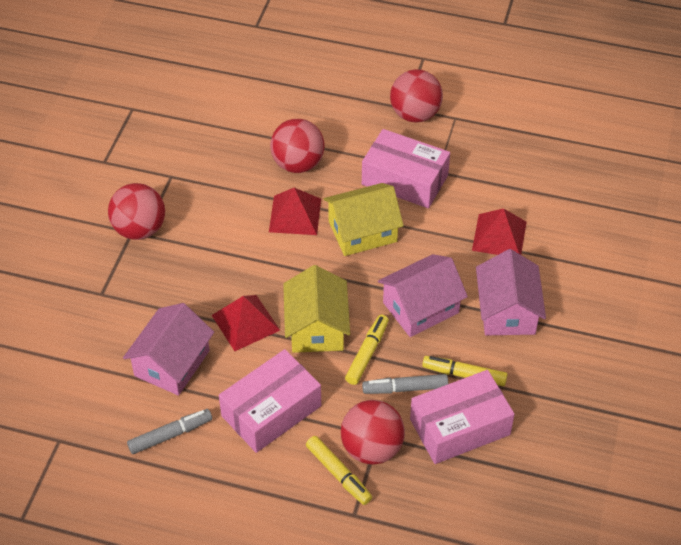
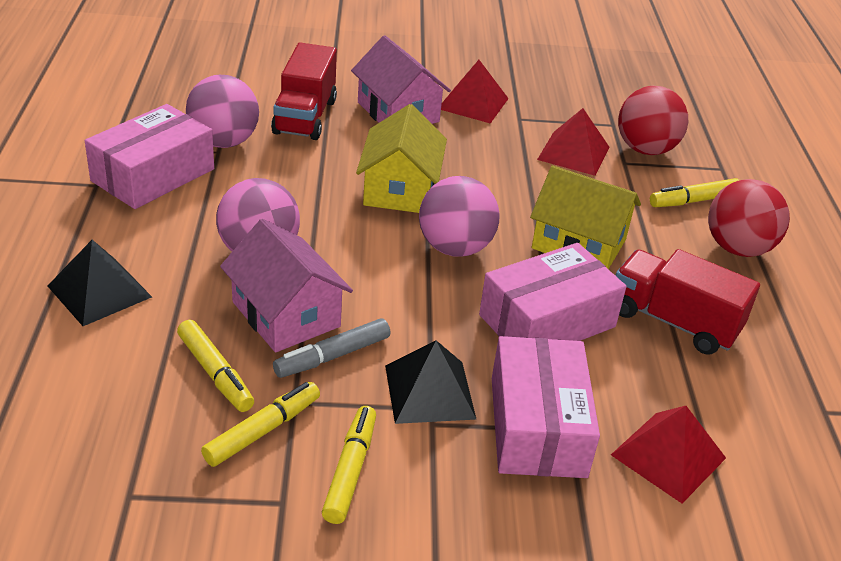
black pyramid: 0 -> 2
grey marker: 2 -> 1
pink ball: 0 -> 3
pink house: 3 -> 2
red ball: 4 -> 2
red truck: 0 -> 2
yellow marker: 3 -> 4

